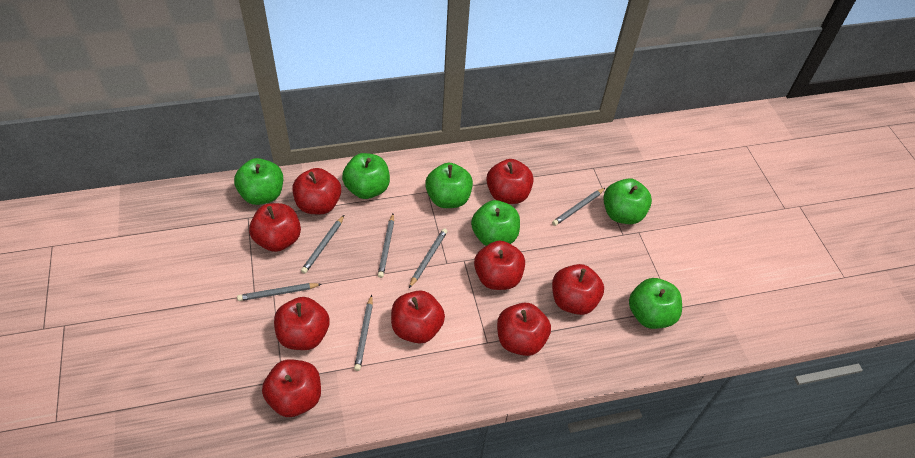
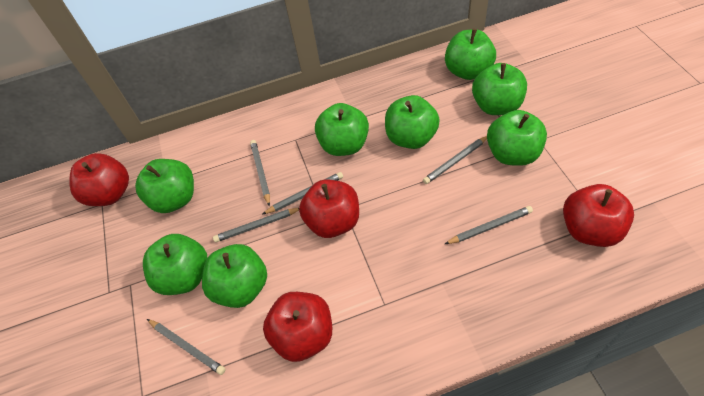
green apple: 6 -> 8
red apple: 9 -> 4

